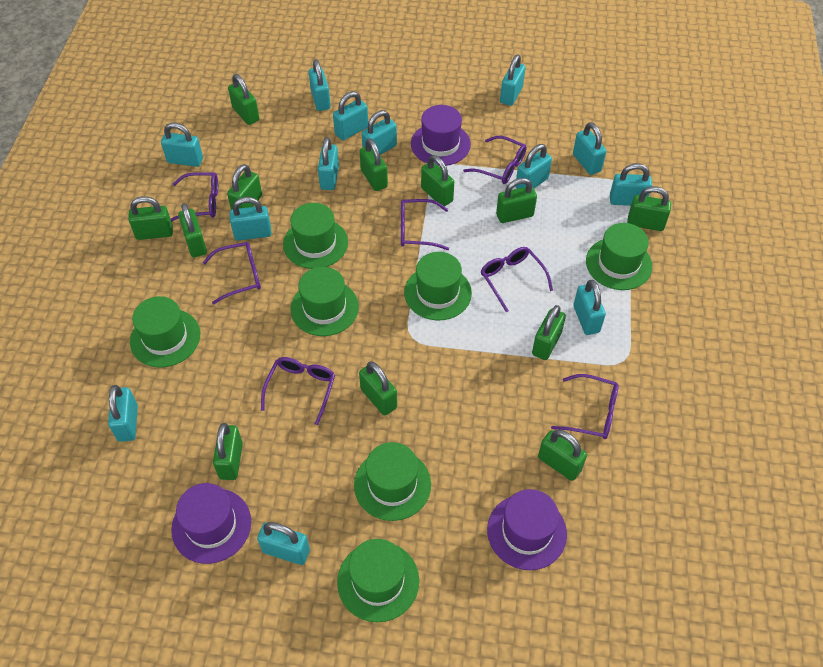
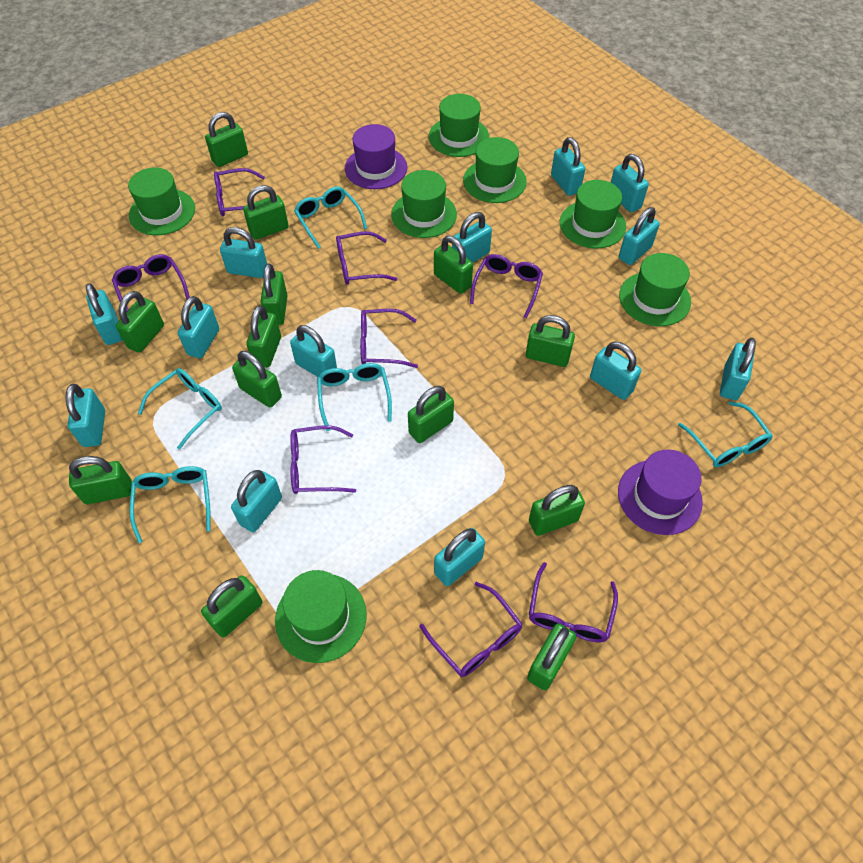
green padlock: 12 -> 13
purple glasses: 7 -> 8
purple hat: 3 -> 2
turquoise glasses: 0 -> 5

